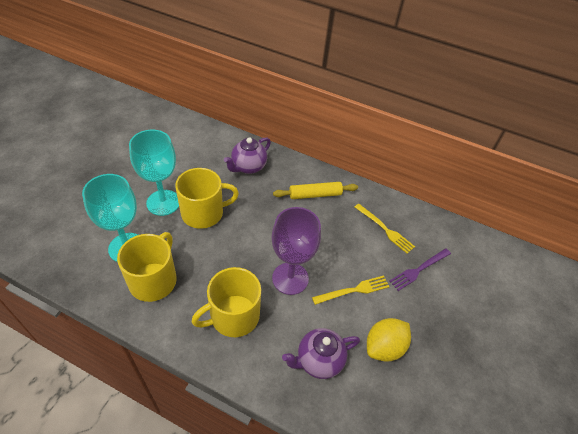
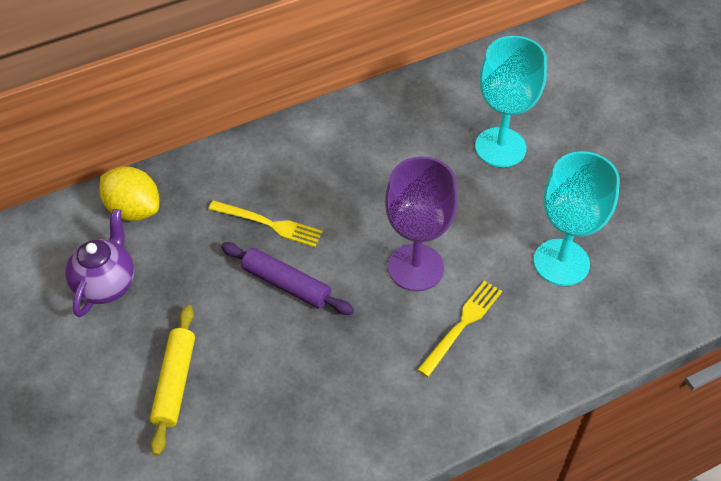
purple fork: 1 -> 0
purple rolling pin: 0 -> 1
purple teapot: 2 -> 1
yellow mug: 3 -> 0

